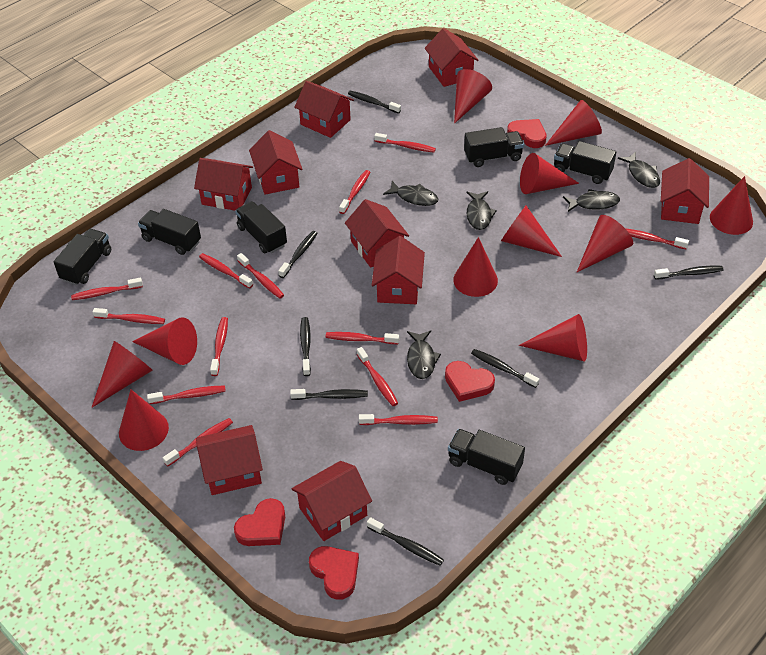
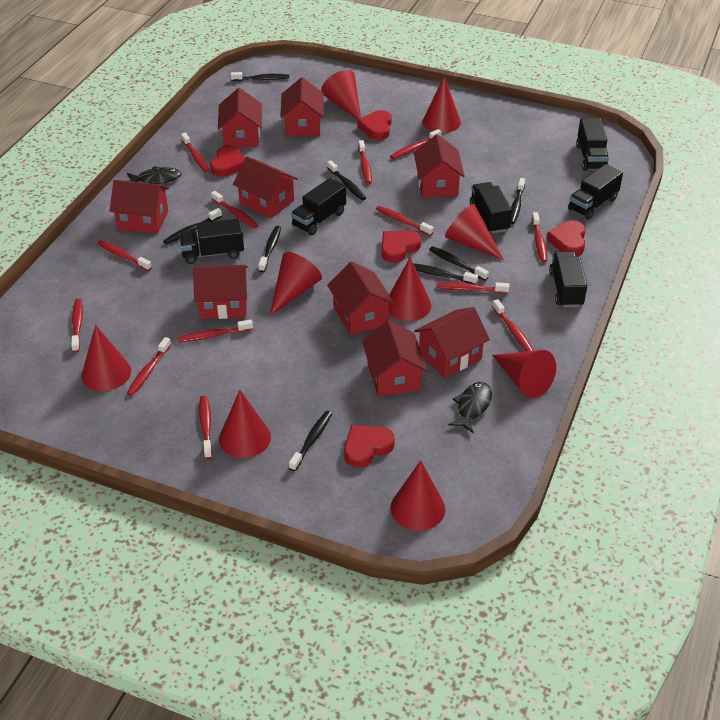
black fish: 5 -> 2
black toothbrush: 7 -> 8
red cone: 11 -> 9
red heart: 4 -> 5

